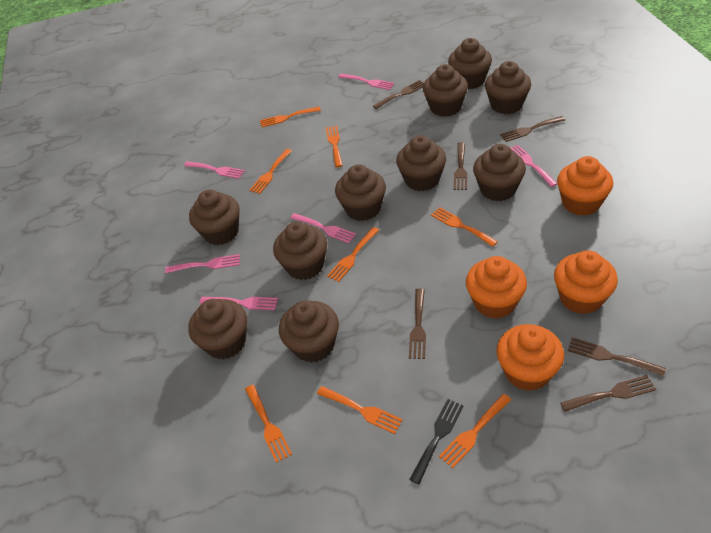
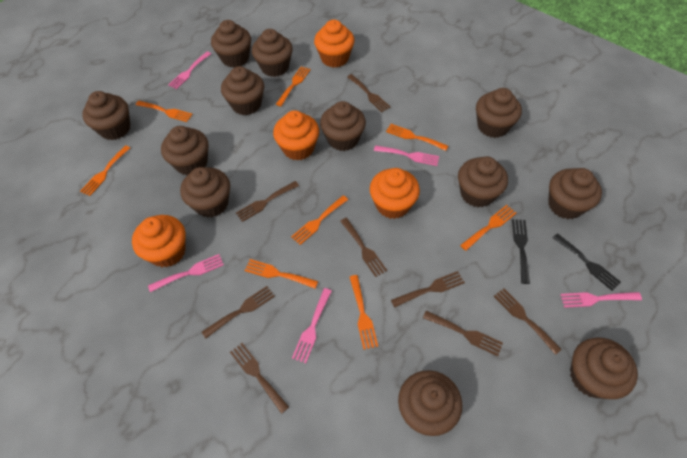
black fork: 1 -> 2
brown cupcake: 10 -> 12
brown fork: 6 -> 8
pink fork: 6 -> 5

